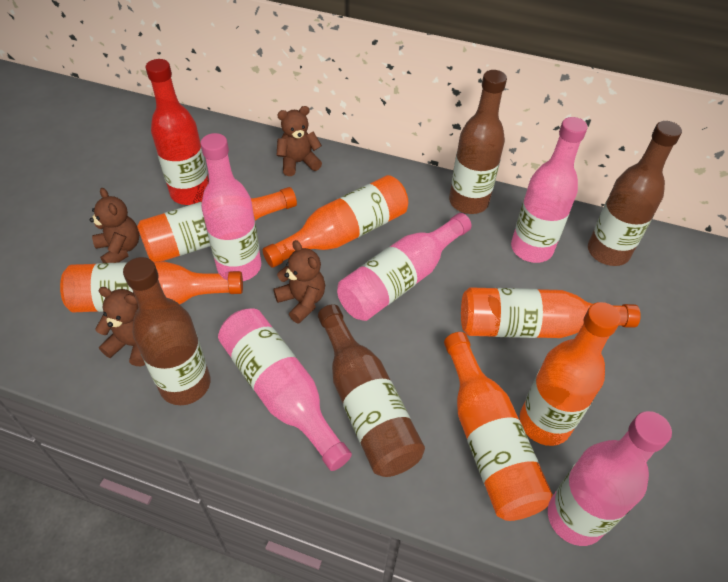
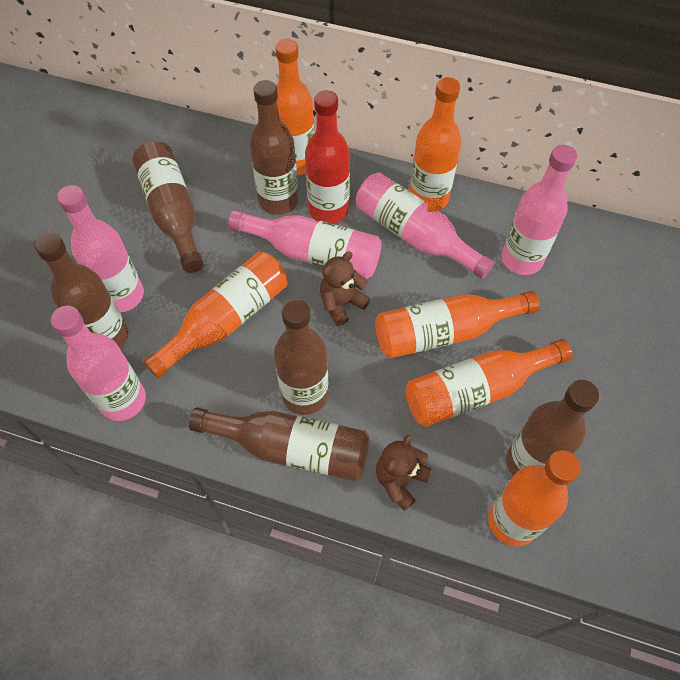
brown bottle: 4 -> 6
brown teddy bear: 4 -> 2

